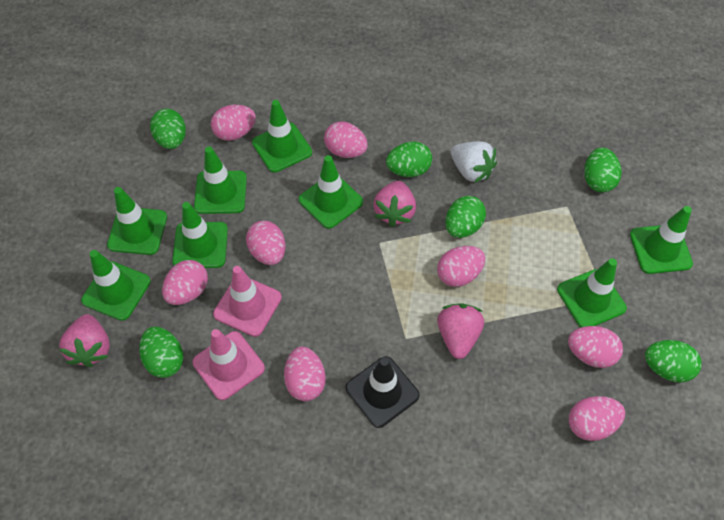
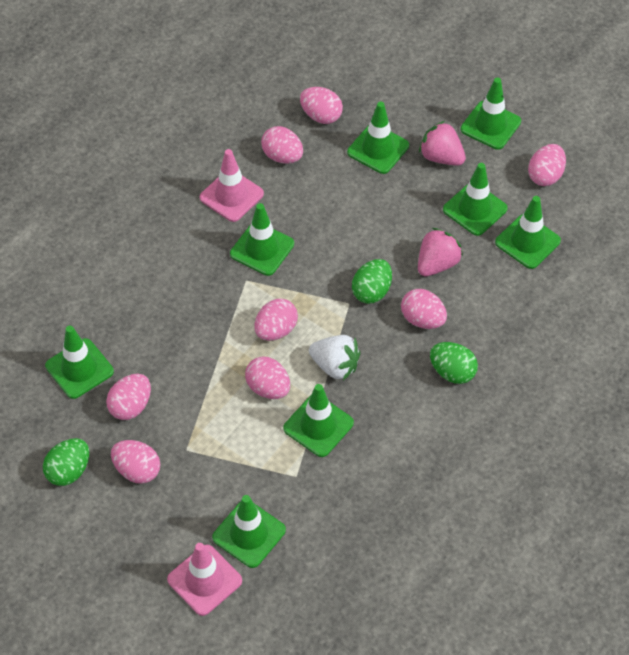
black traffic cone: 1 -> 0
green egg: 6 -> 3
pink strawberry: 3 -> 2

